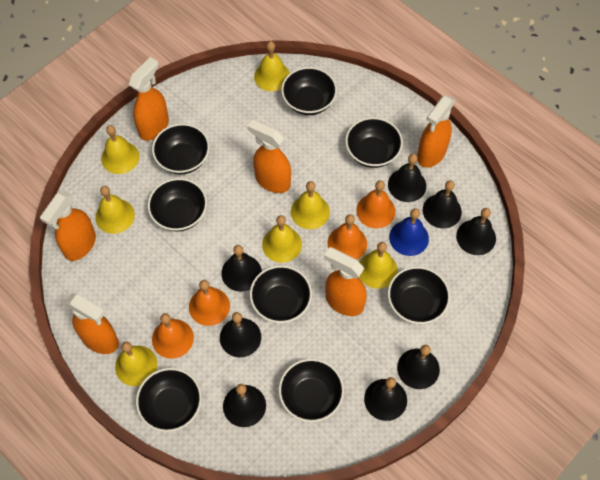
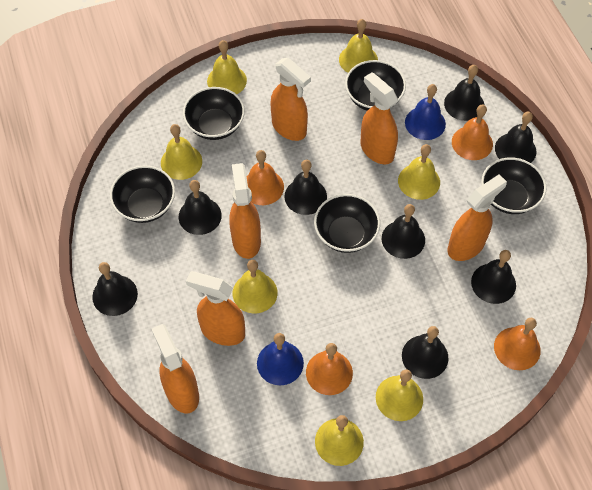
black bowl: 8 -> 5
blue bell: 1 -> 2

